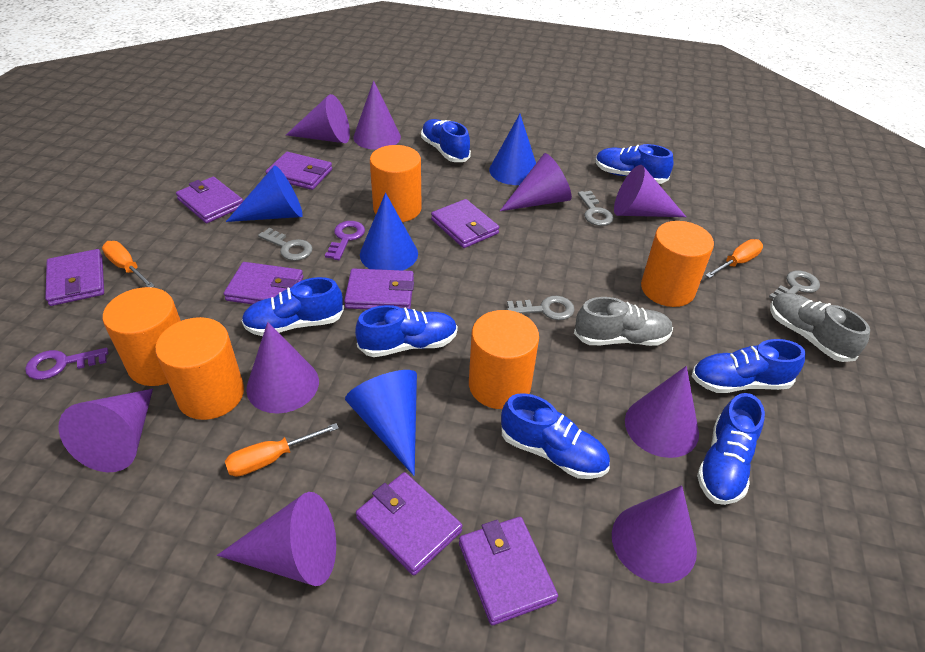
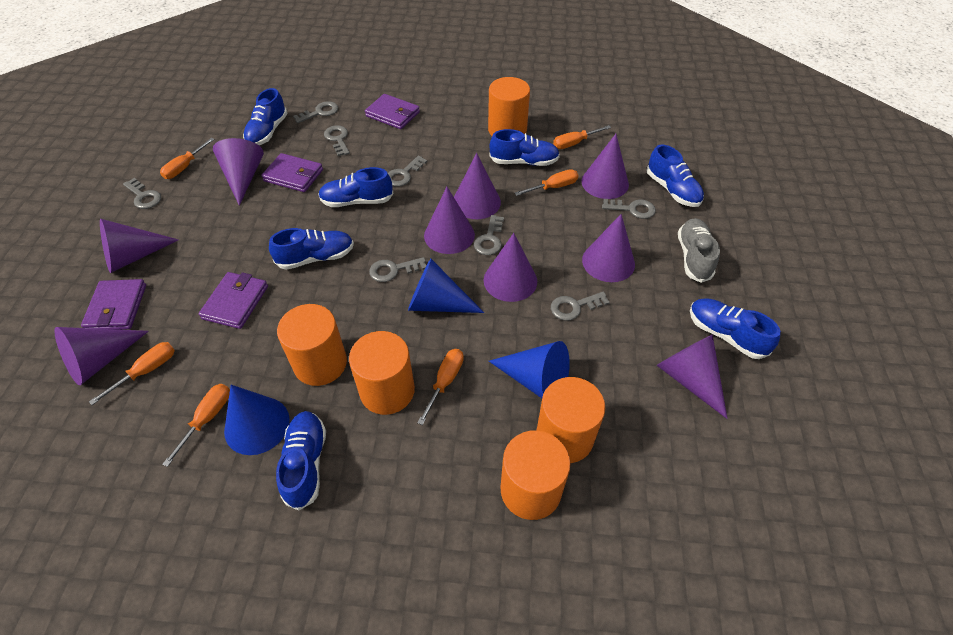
blue cone: 4 -> 3
grey key: 4 -> 8
grey shoe: 2 -> 1
orange screwdriver: 3 -> 6
purple key: 2 -> 0
purple wallet: 8 -> 4

